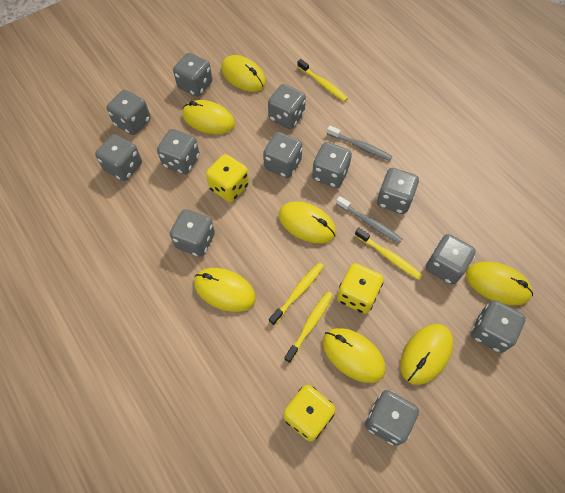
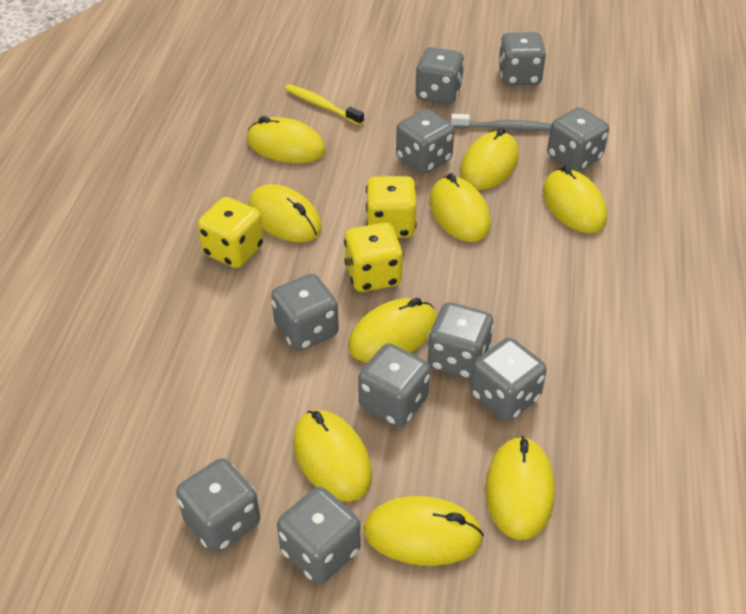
grey dice: 12 -> 10
grey toothbrush: 2 -> 1
yellow mouse: 7 -> 9
yellow toothbrush: 4 -> 1

